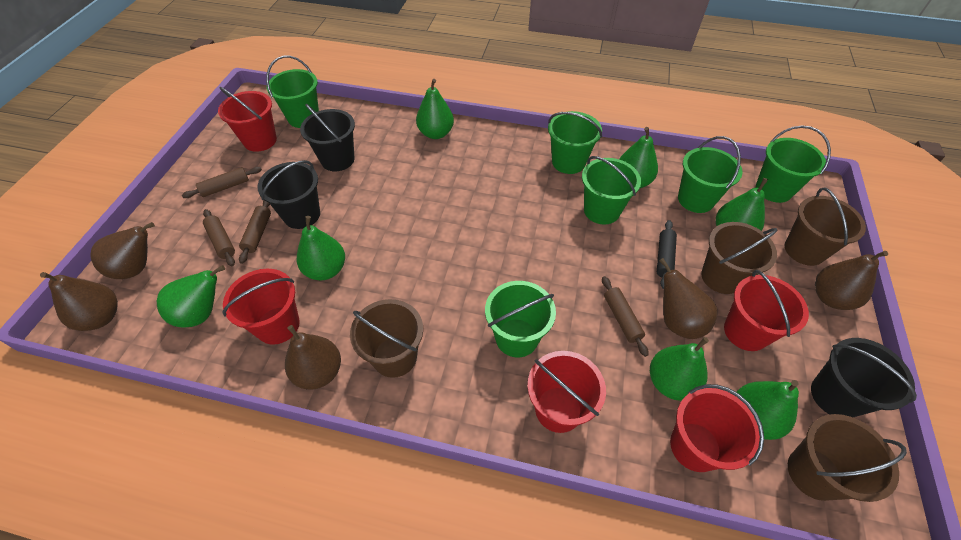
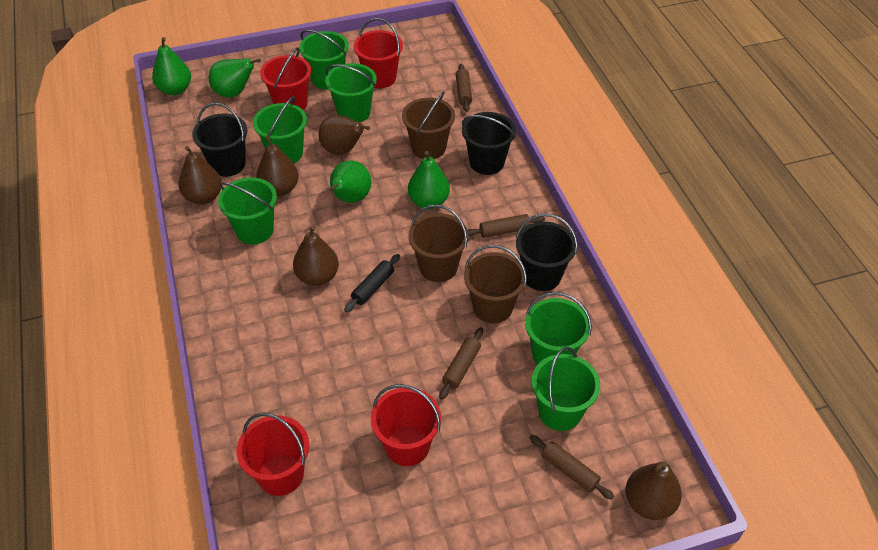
brown bucket: 4 -> 3
green pear: 7 -> 4
red bucket: 5 -> 4

